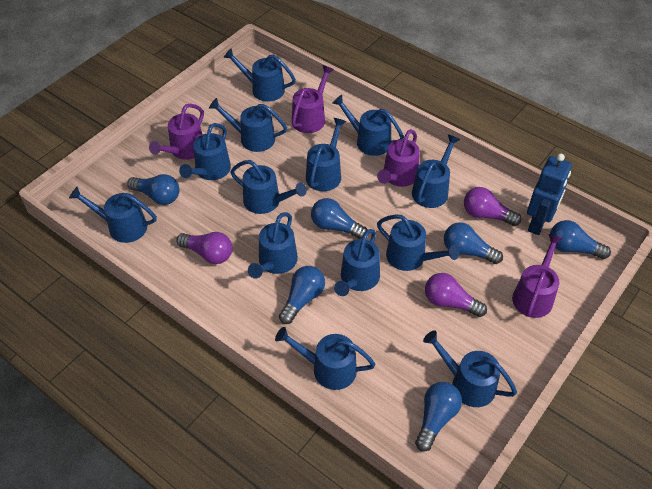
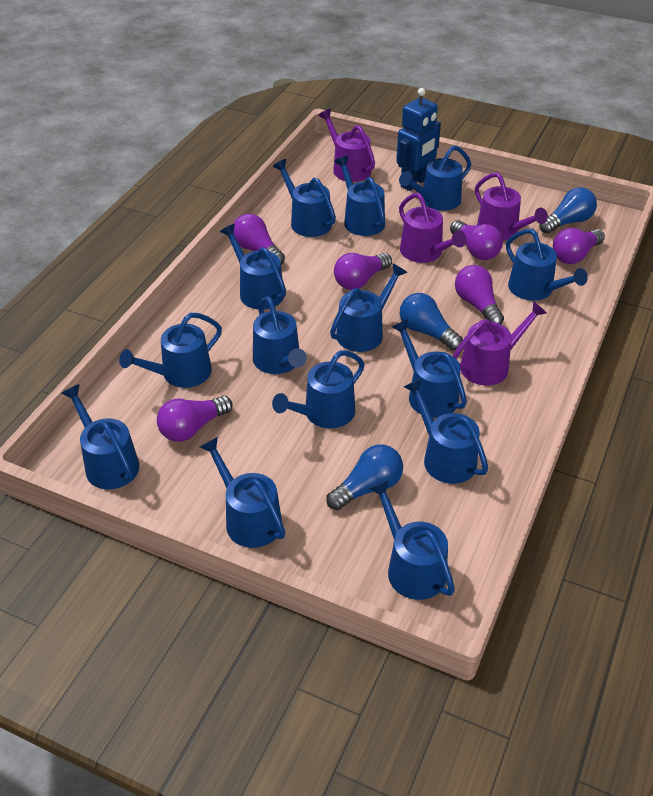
blue light bulb: 6 -> 3
blue watering can: 13 -> 14
purple light bulb: 3 -> 6

